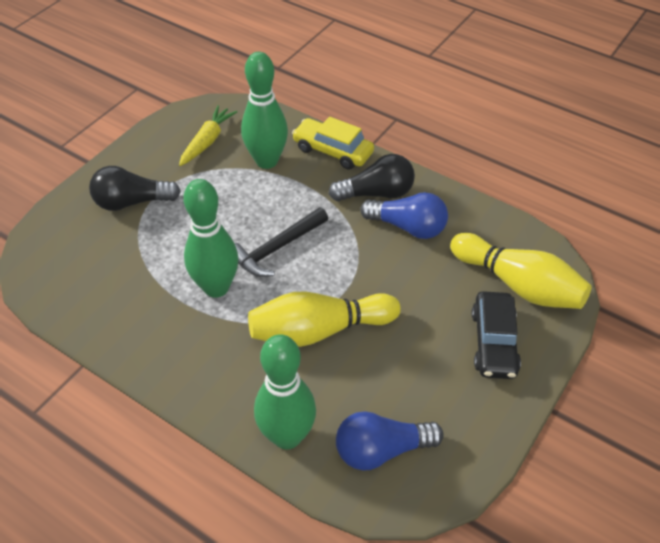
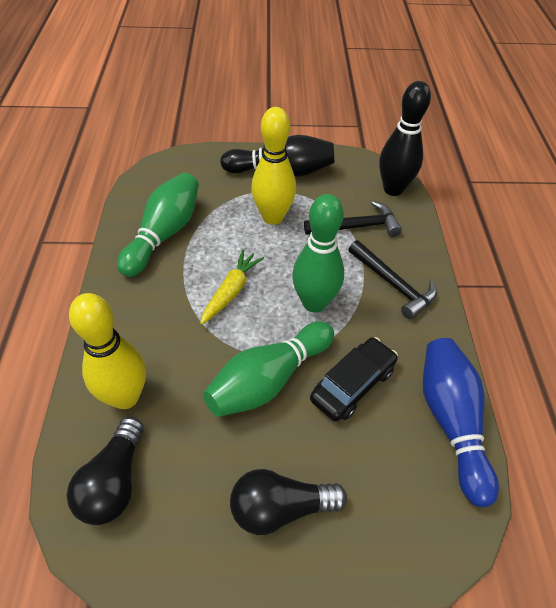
black bowling pin: 0 -> 2
black hammer: 1 -> 2
blue bowling pin: 0 -> 1
blue light bulb: 2 -> 0
yellow car: 1 -> 0

